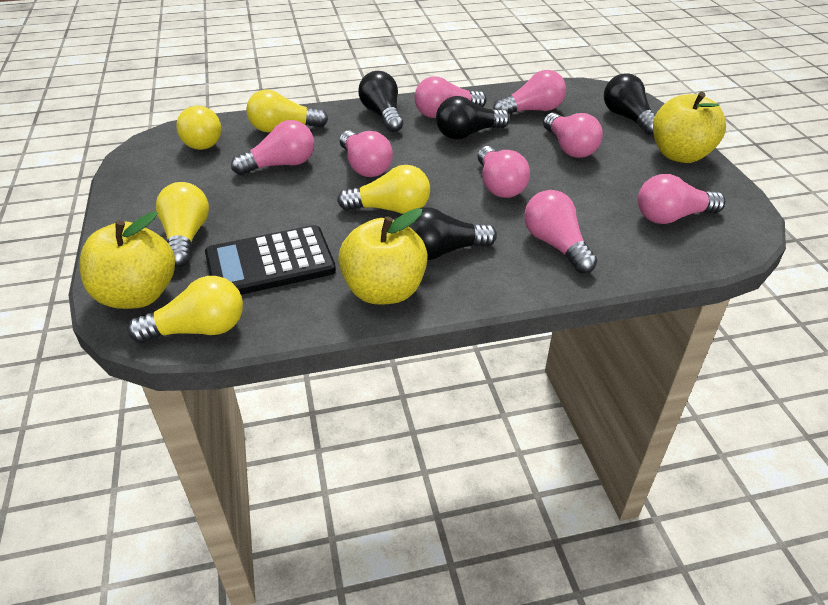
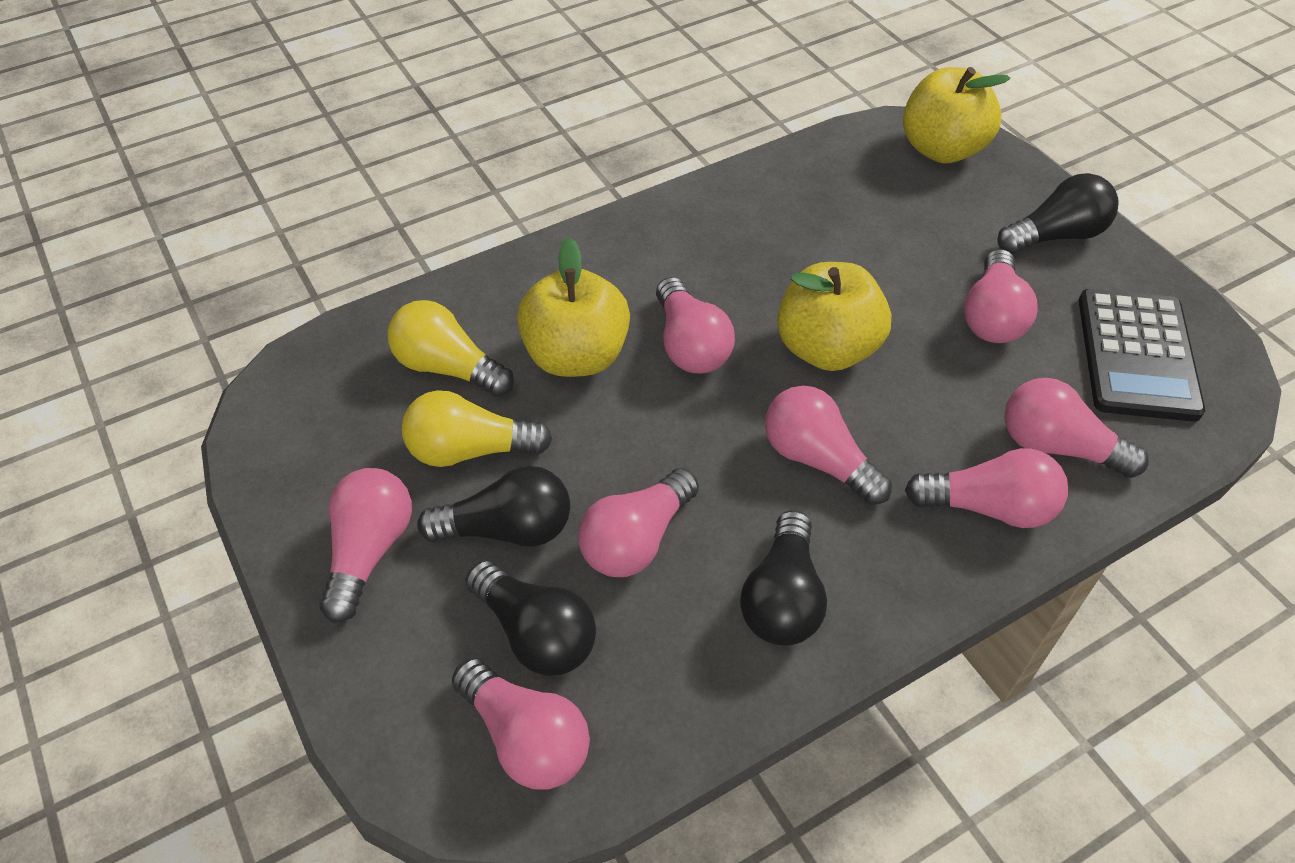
yellow light bulb: 5 -> 2

